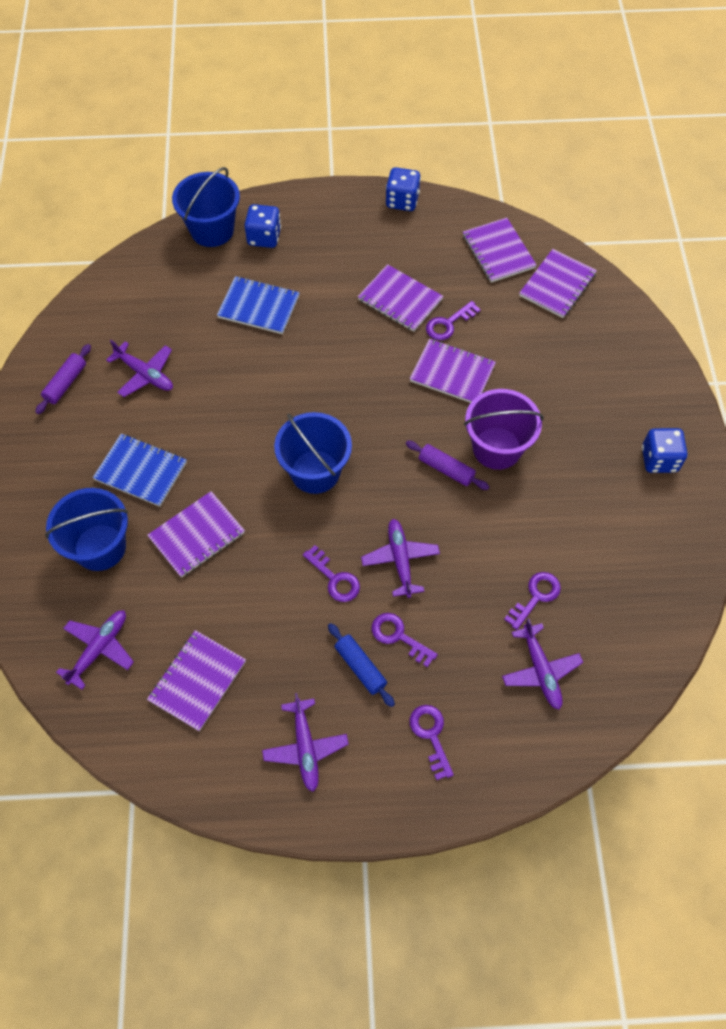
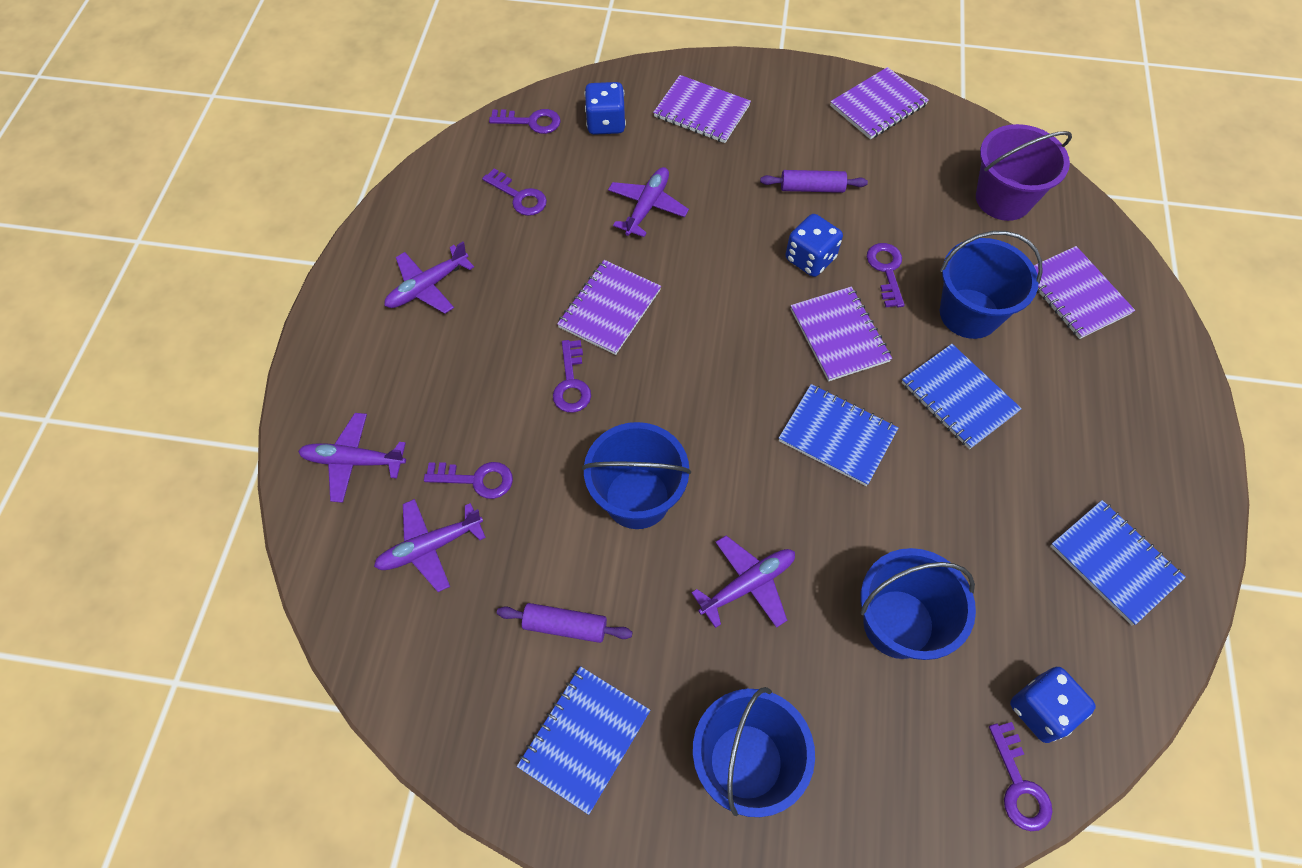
blue bucket: 3 -> 4
blue notebook: 2 -> 4
blue rolling pin: 1 -> 0
purple key: 5 -> 6
purple notebook: 6 -> 5

